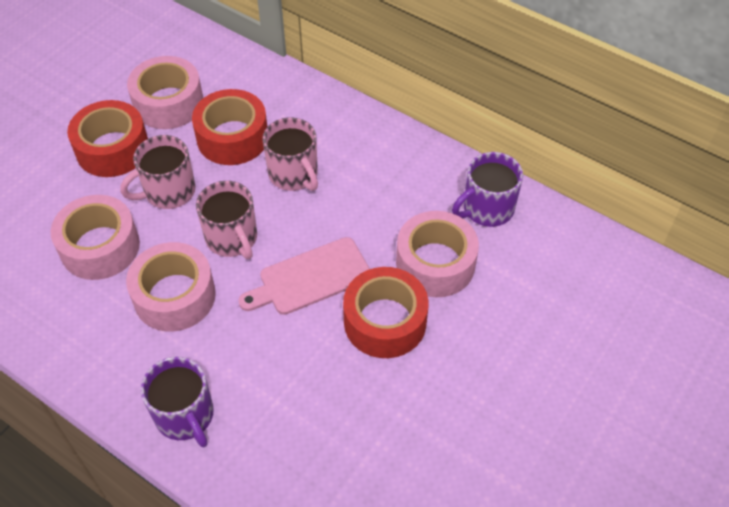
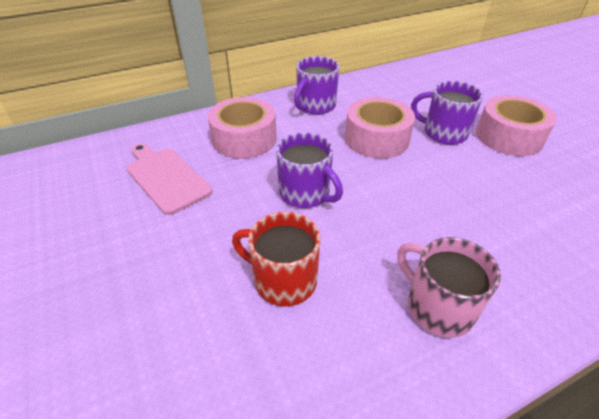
pink mug: 3 -> 1
pink tape: 4 -> 3
purple mug: 2 -> 3
red mug: 0 -> 1
red tape: 3 -> 0

